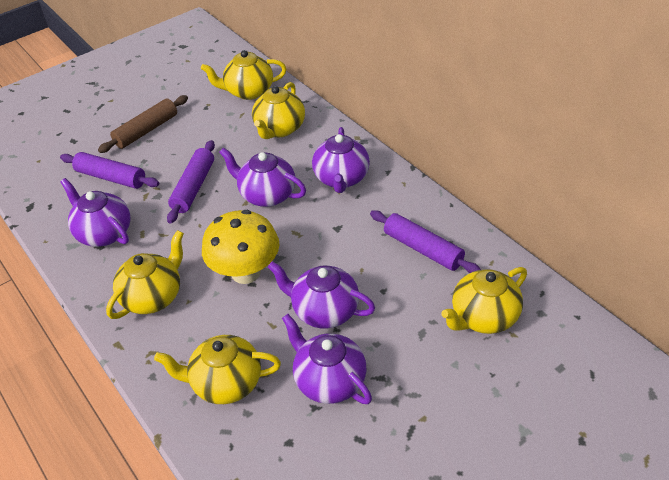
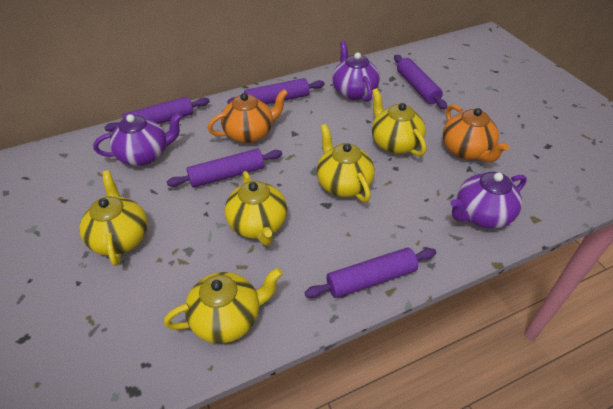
brown rolling pin: 1 -> 0
orange teapot: 0 -> 2
purple rolling pin: 3 -> 5
purple teapot: 5 -> 3
yellow mushroom: 1 -> 0

